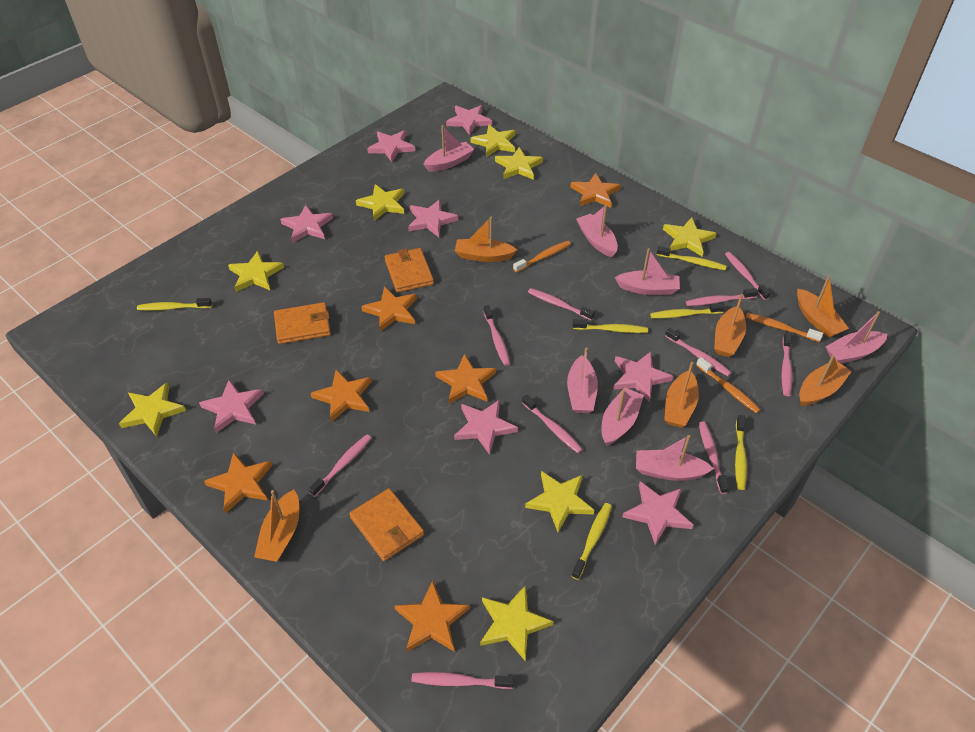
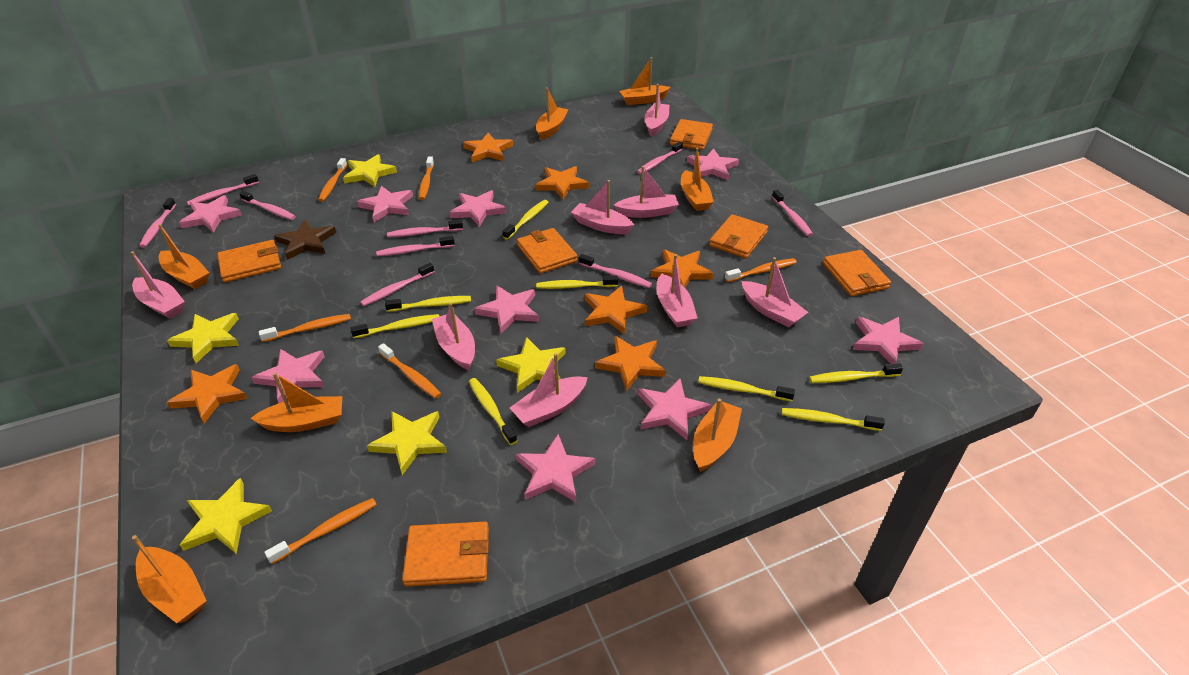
brown star: 0 -> 1
orange boat: 6 -> 7
orange toothbrush: 3 -> 6
orange wallet: 3 -> 6
pink boat: 7 -> 8
pink star: 8 -> 9
pink toothbrush: 10 -> 9
yellow star: 8 -> 5
yellow toothbrush: 6 -> 8

